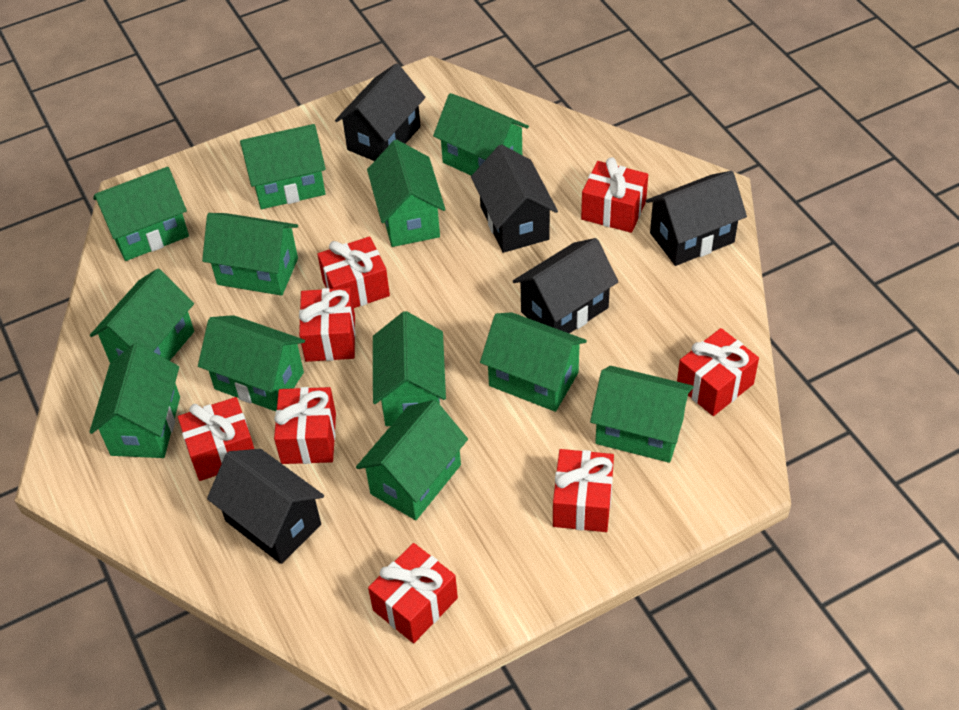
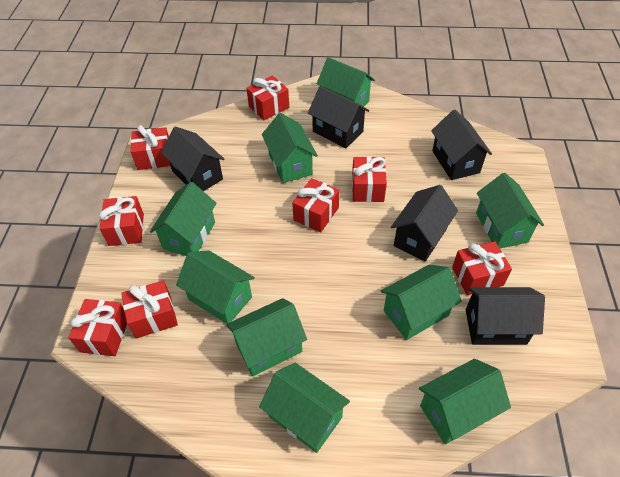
green house: 12 -> 9

